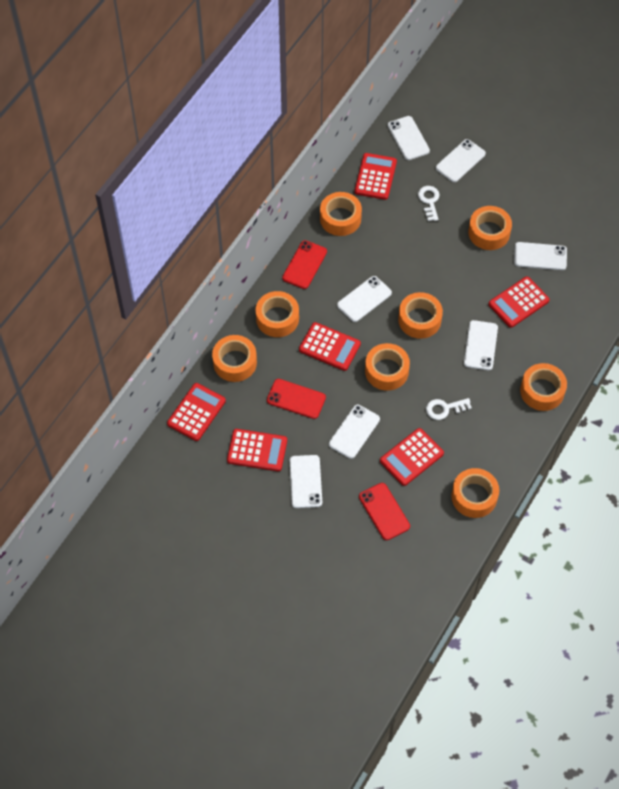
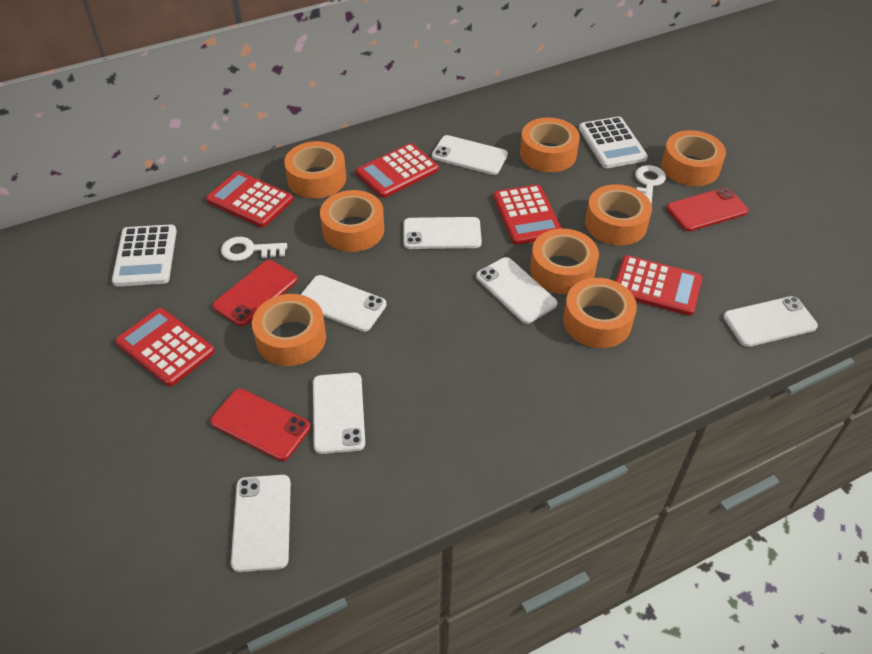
red calculator: 6 -> 5
white calculator: 0 -> 2

